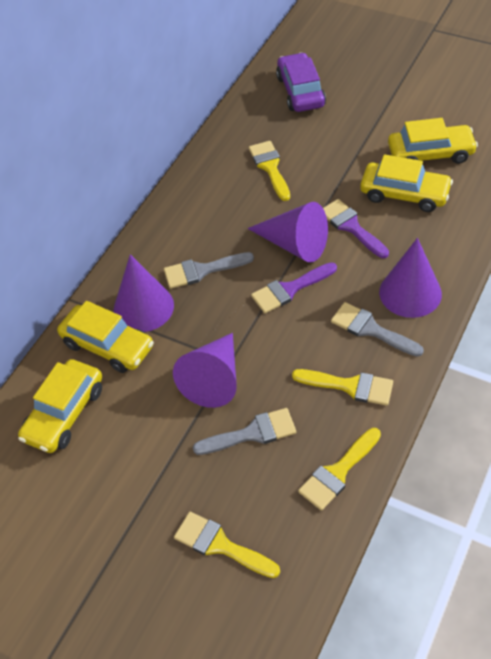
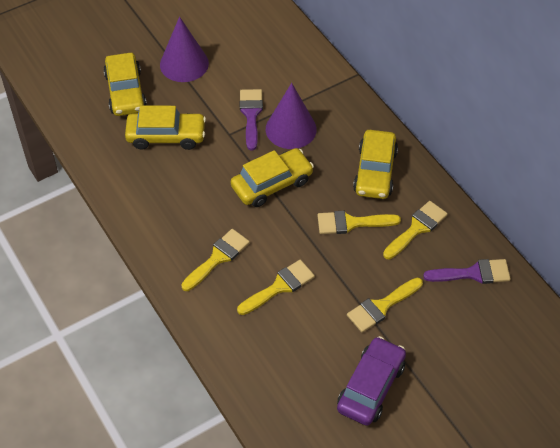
grey brush: 3 -> 0
purple cone: 4 -> 2
yellow brush: 4 -> 5

